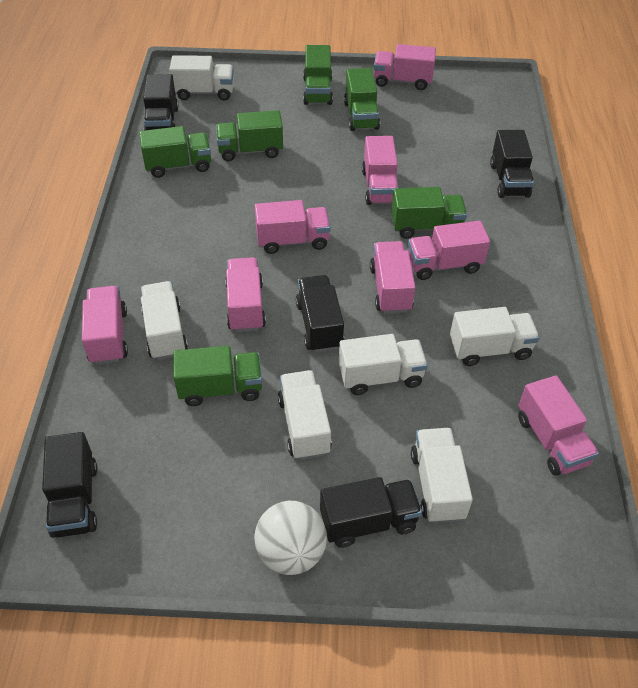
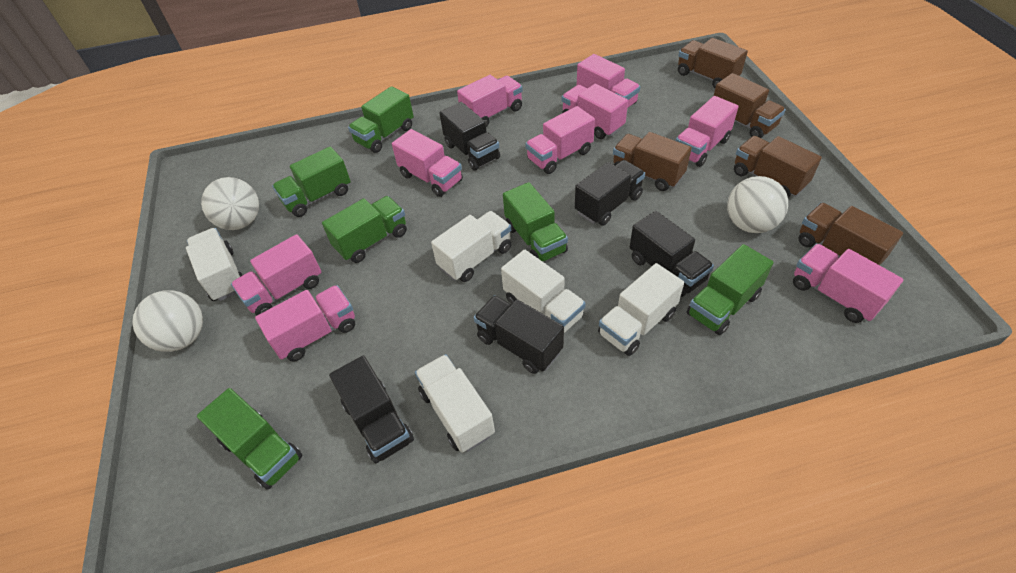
brown truck: 0 -> 5
pink truck: 8 -> 9
white ball: 1 -> 3
white truck: 6 -> 5

